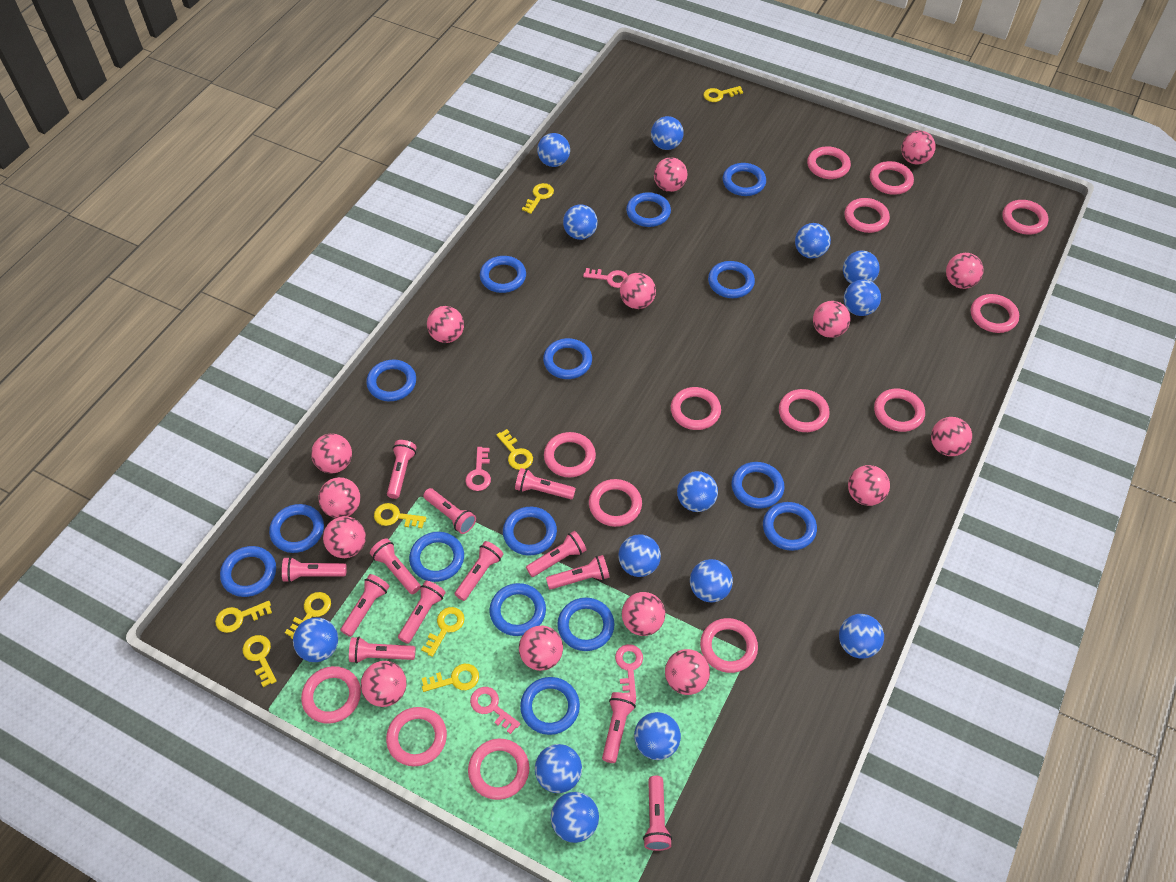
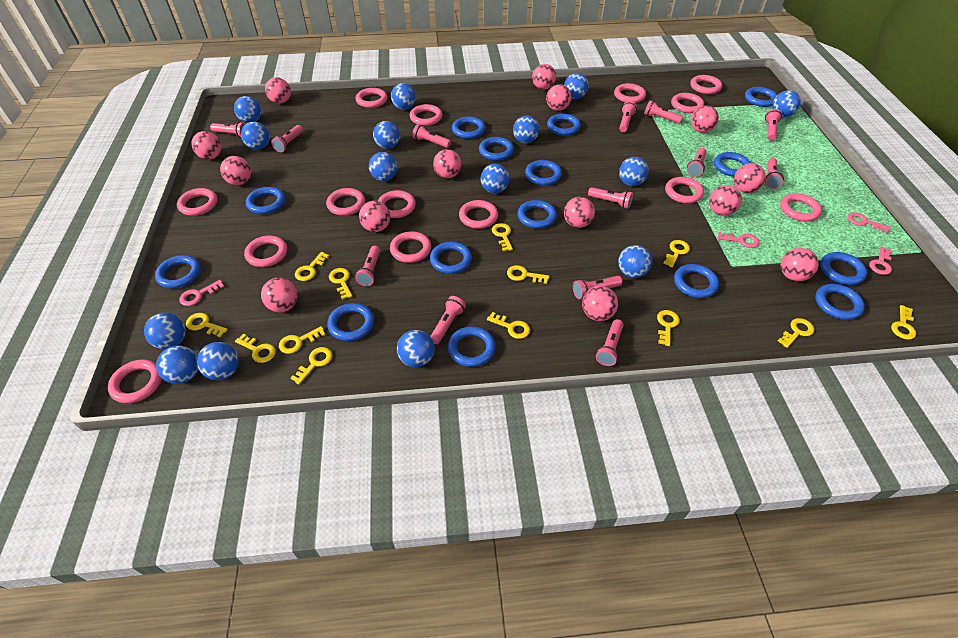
blue ball: 14 -> 15
pink ball: 15 -> 14
yellow key: 9 -> 13

